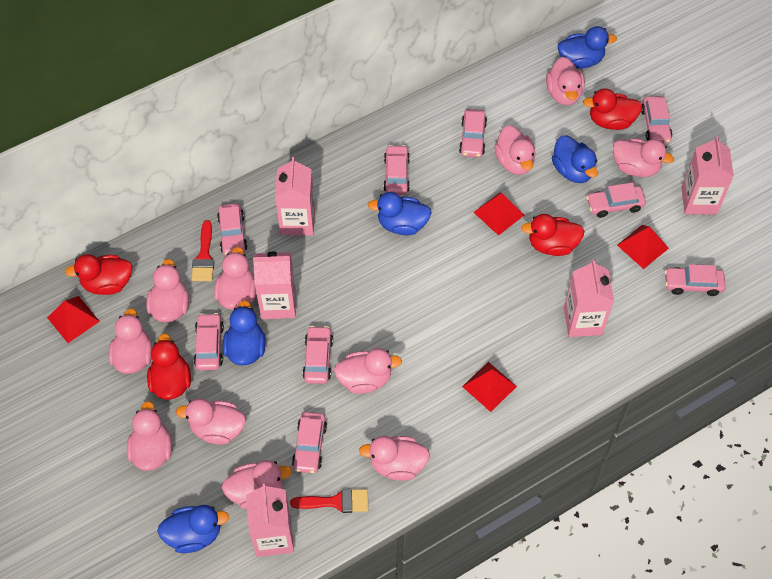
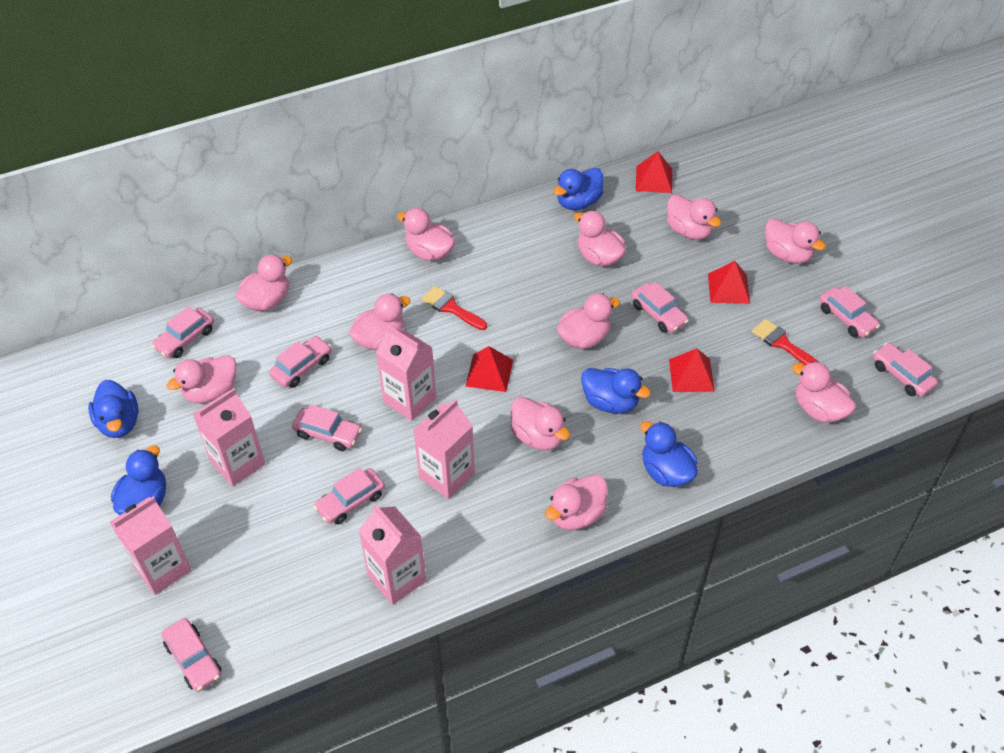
pink car: 9 -> 8
red duck: 4 -> 0

